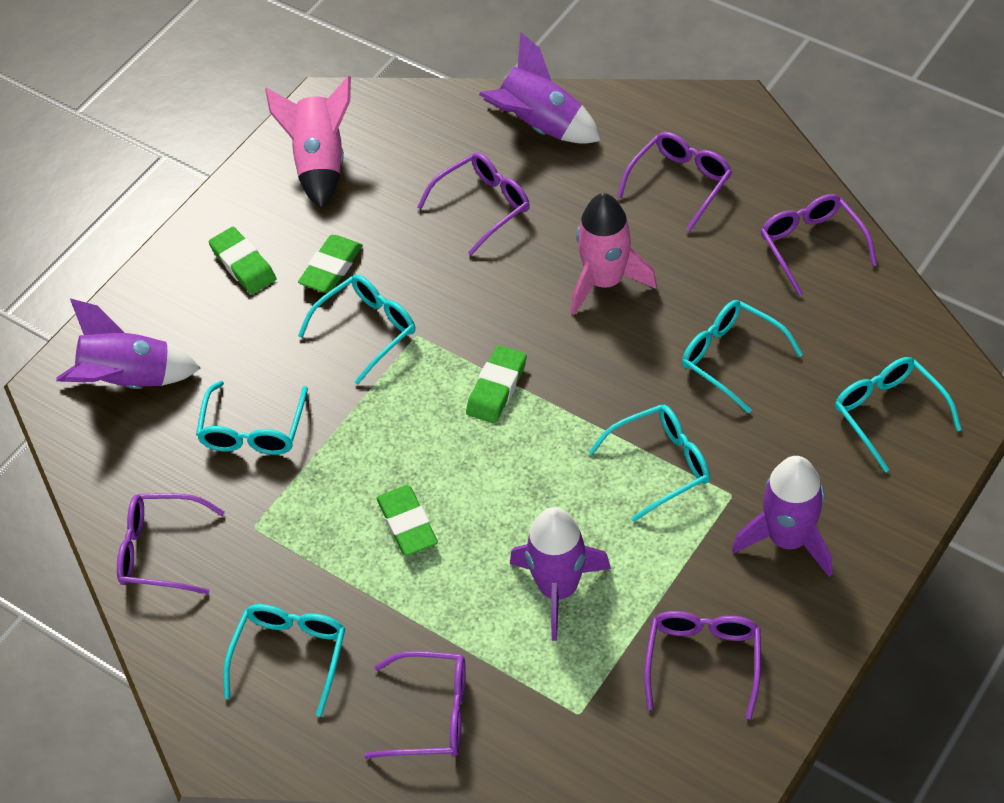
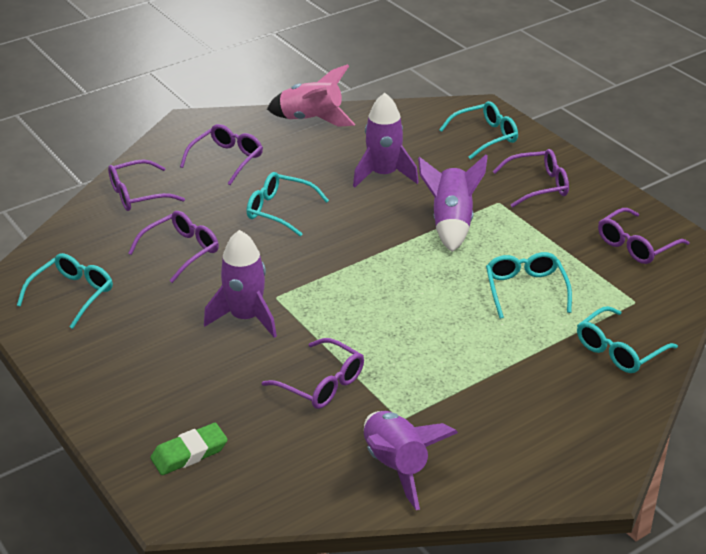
green eraser: 4 -> 1
pink rocket: 2 -> 1
turquoise glasses: 6 -> 5

